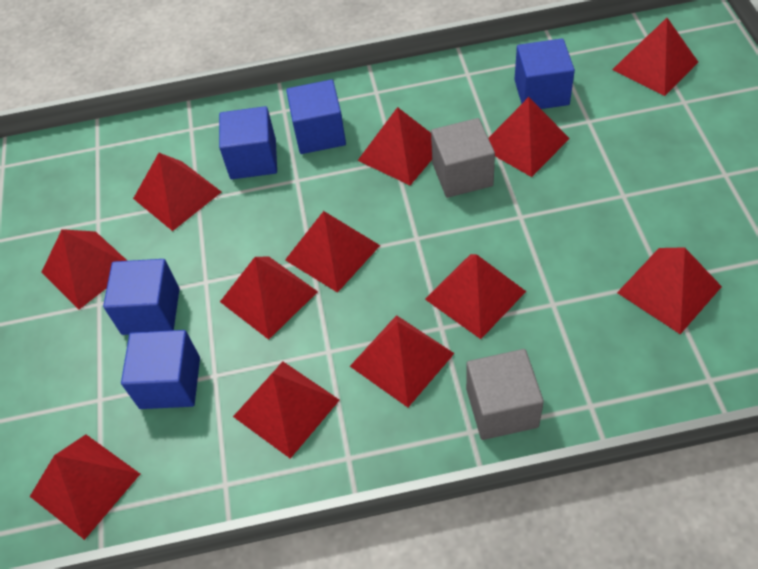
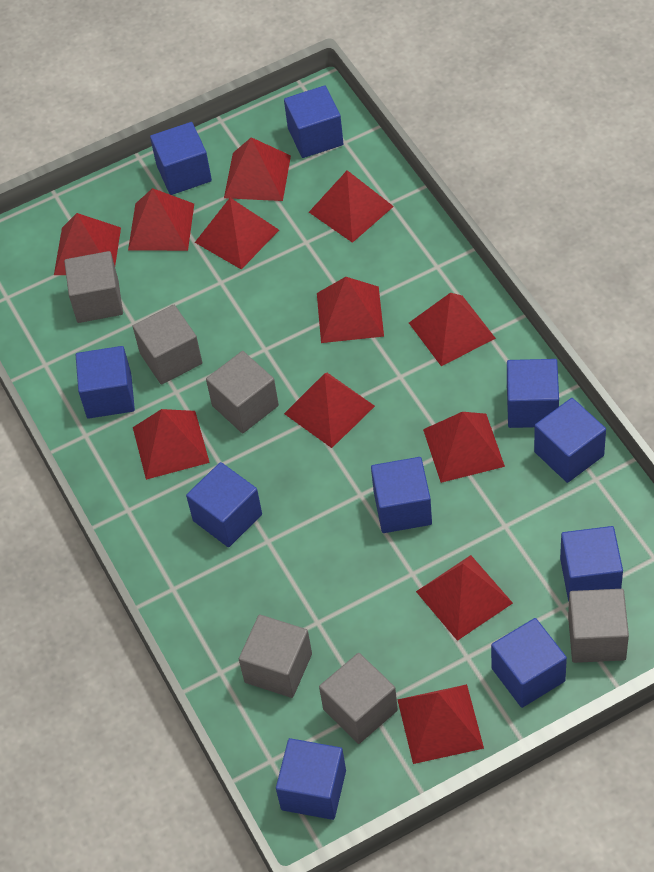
blue cube: 5 -> 10
grey cube: 2 -> 6

